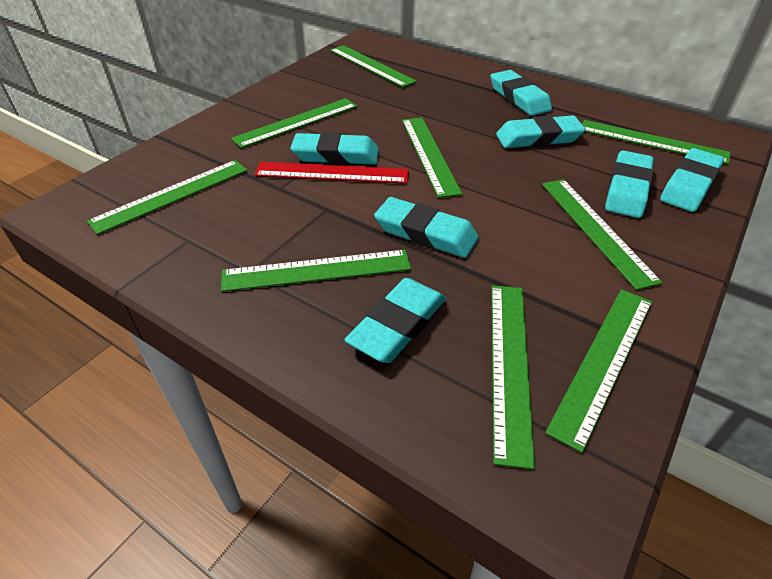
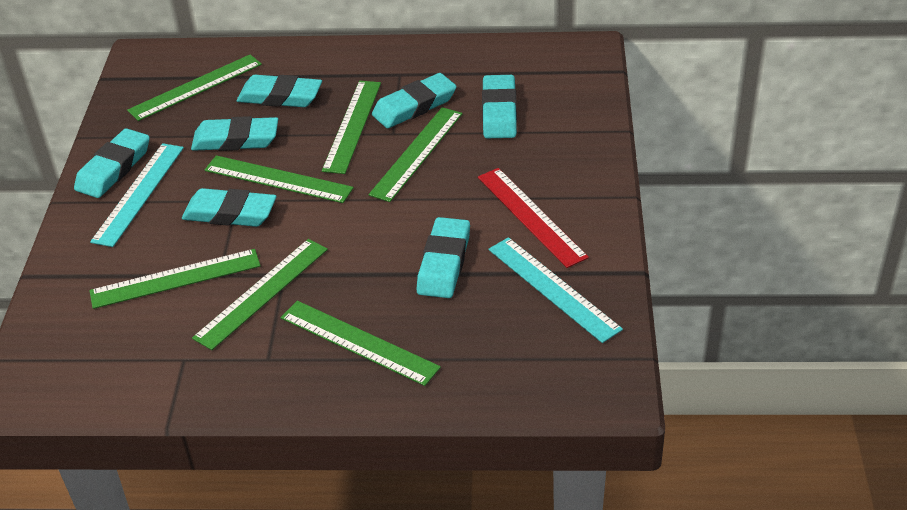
green ruler: 9 -> 7
turquoise ruler: 0 -> 2

